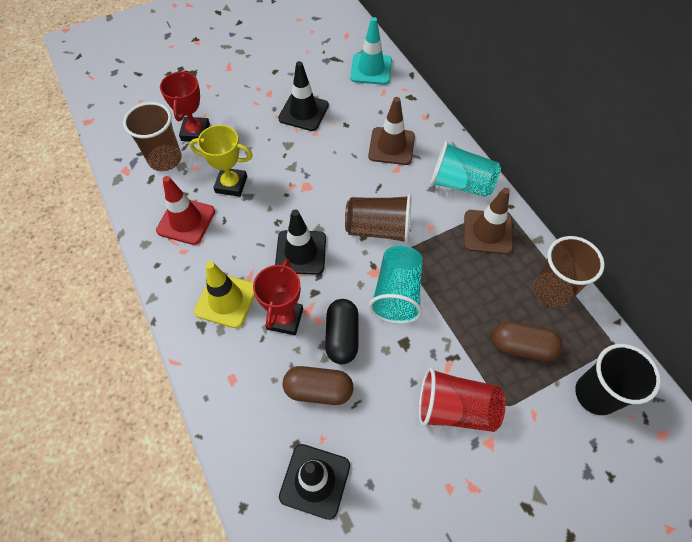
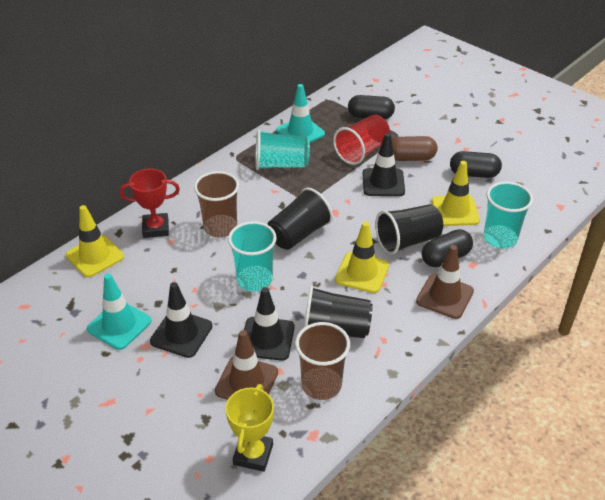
black capsule: 1 -> 3
black cup: 1 -> 3
brown capsule: 2 -> 1
brown cup: 3 -> 2
red traffic cone: 1 -> 0
red trophy: 2 -> 1
turquoise cup: 2 -> 3
turquoise traffic cone: 1 -> 2
yellow traffic cone: 1 -> 3

